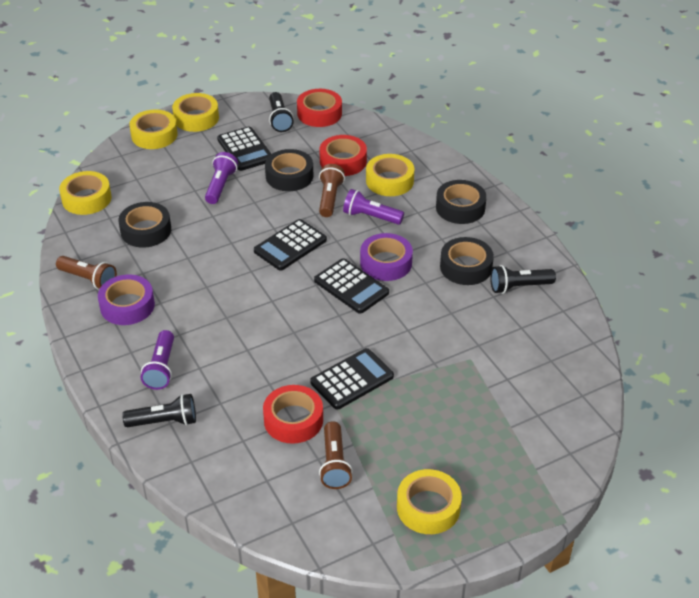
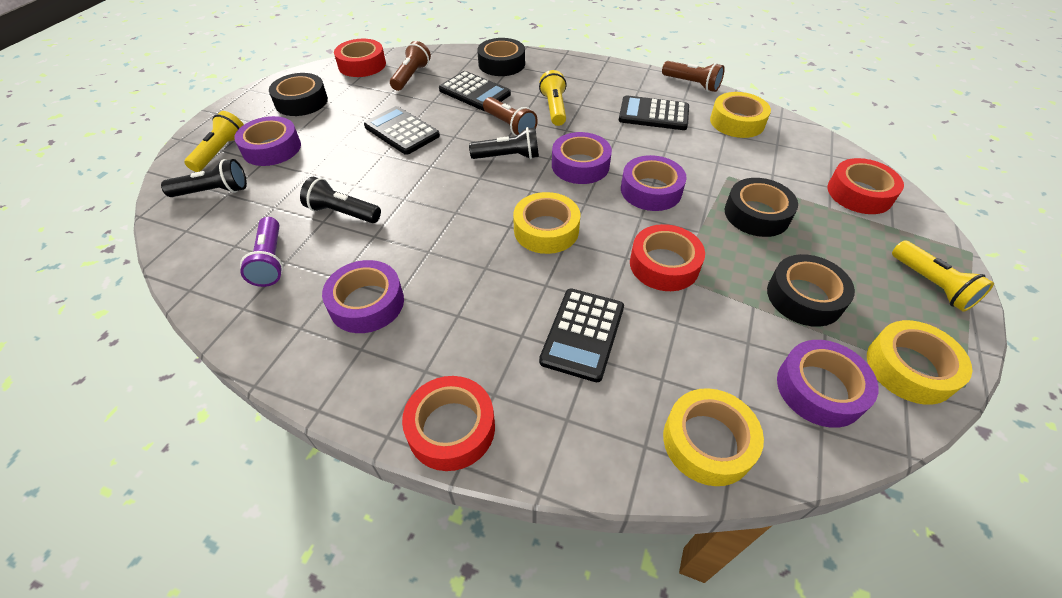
purple flashlight: 3 -> 1
purple tape: 2 -> 5
red tape: 3 -> 4
yellow flashlight: 0 -> 3
yellow tape: 5 -> 4

